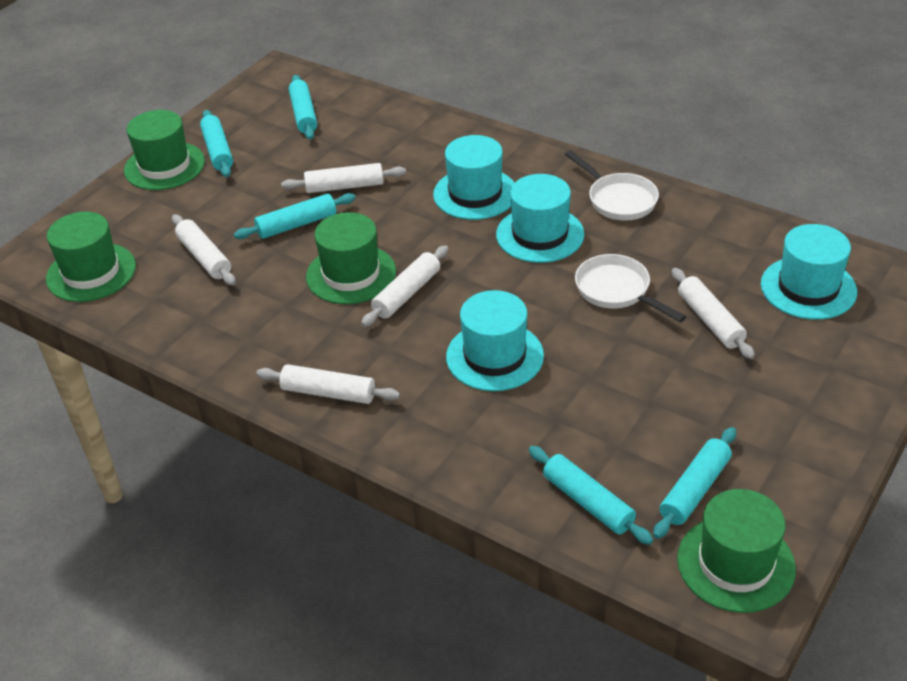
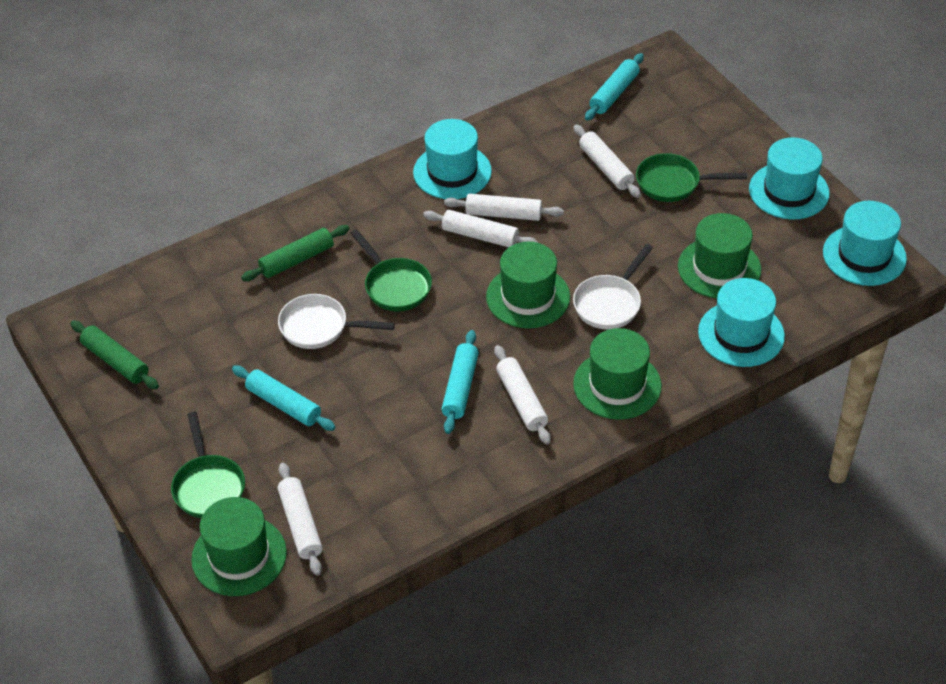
green pan: 0 -> 3
green rolling pin: 0 -> 2
turquoise rolling pin: 5 -> 3

